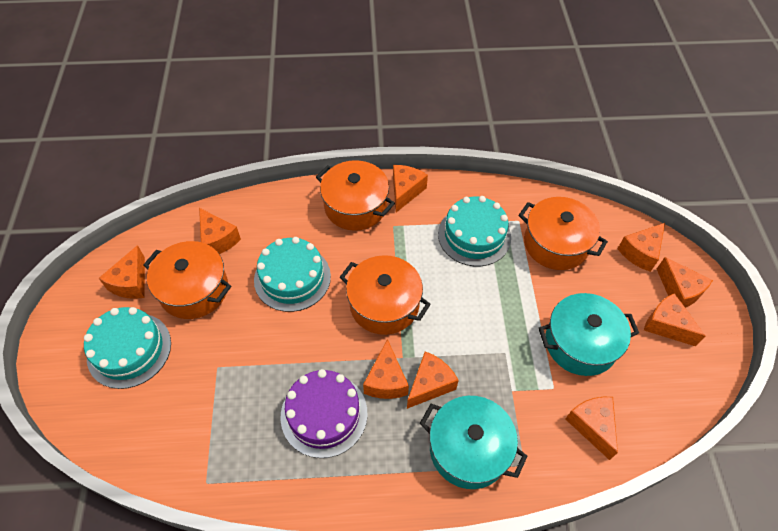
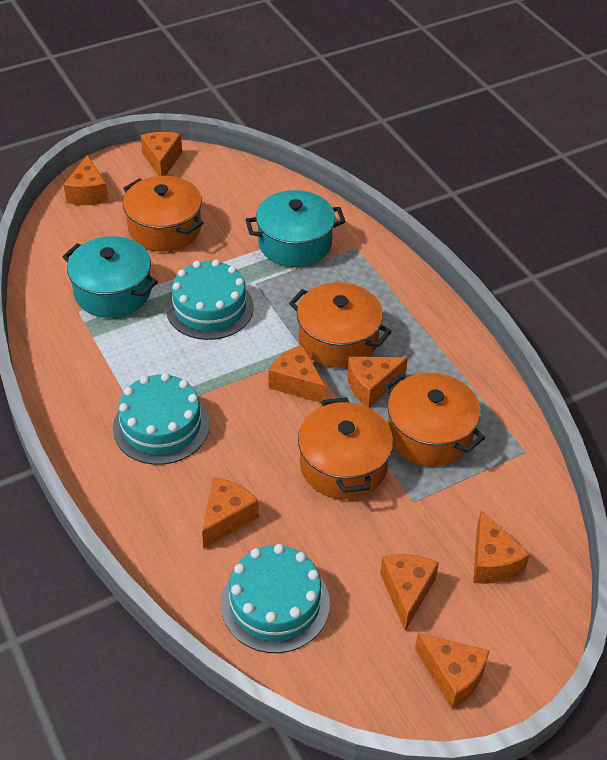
orange cheese: 9 -> 8
purple cake: 1 -> 0

